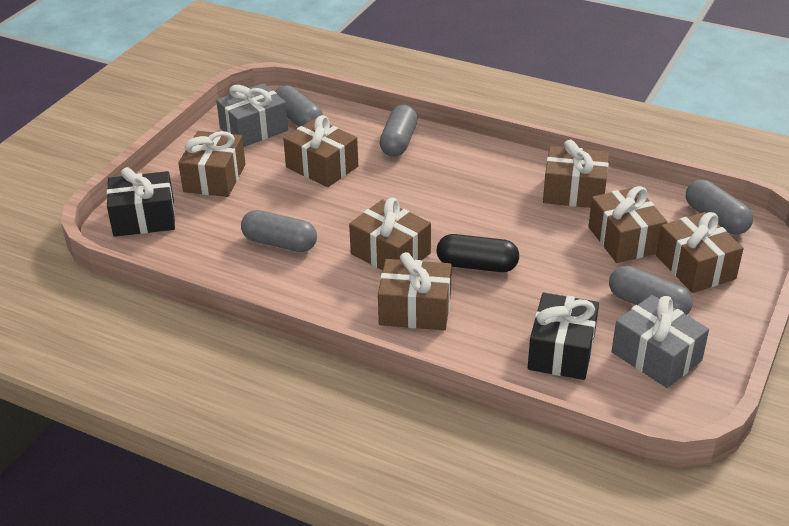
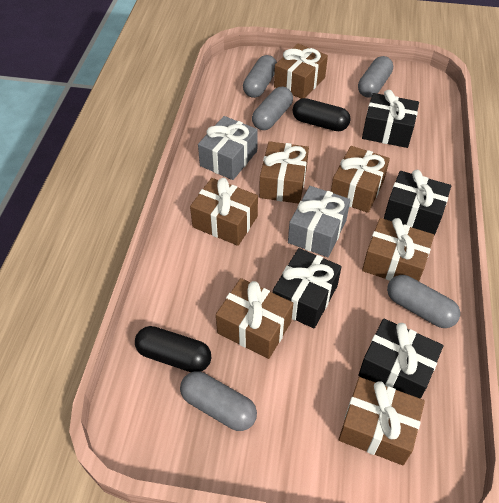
black capsule: 1 -> 2
black gift: 2 -> 4

